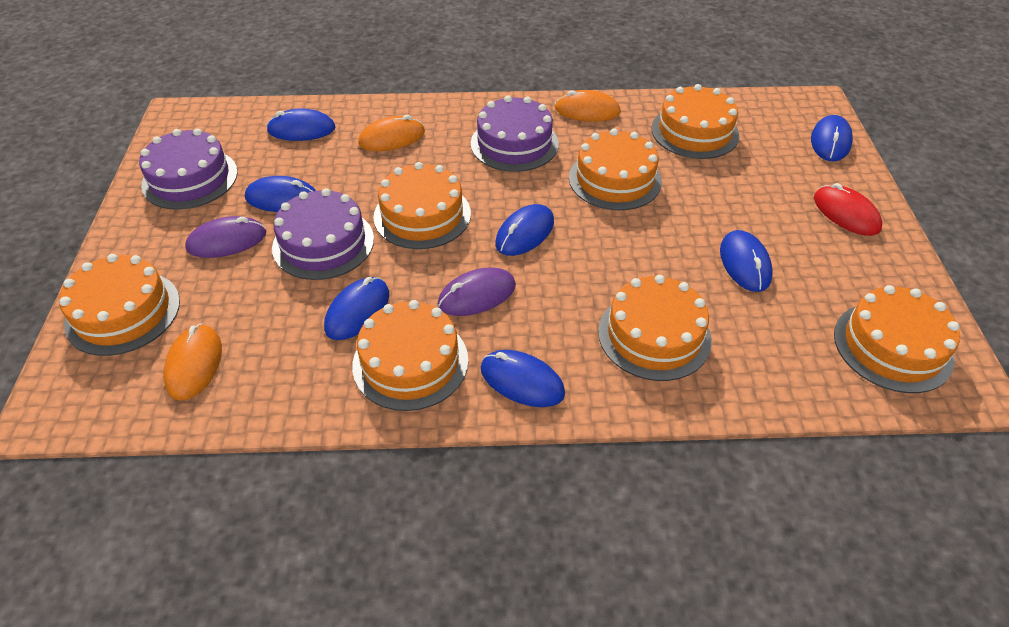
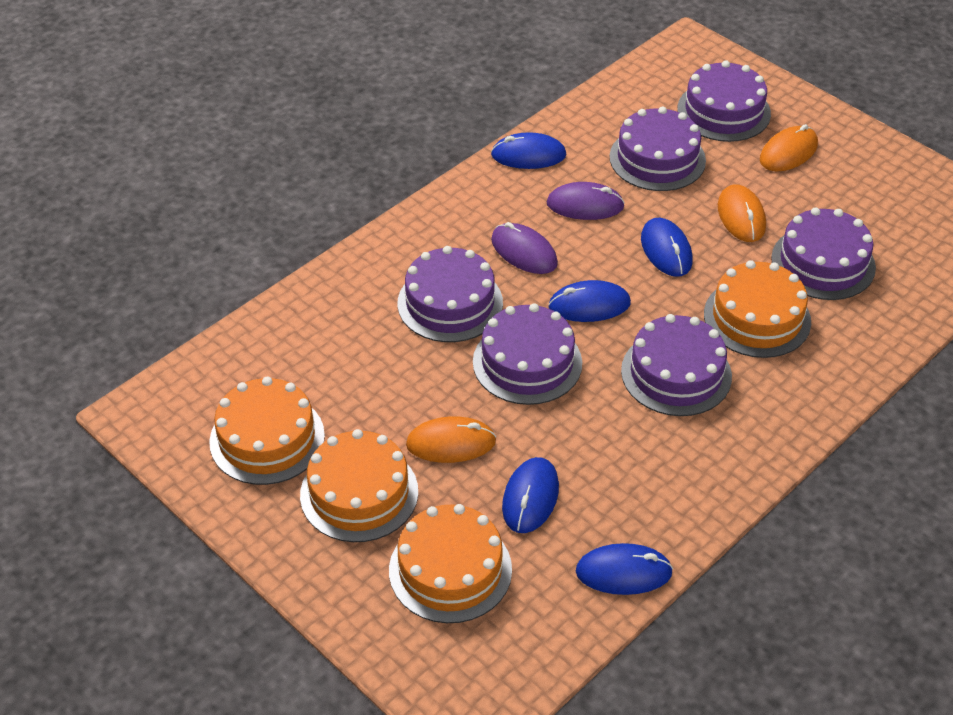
blue mouse: 7 -> 5
orange cake: 7 -> 4
purple cake: 3 -> 6
red mouse: 1 -> 0

